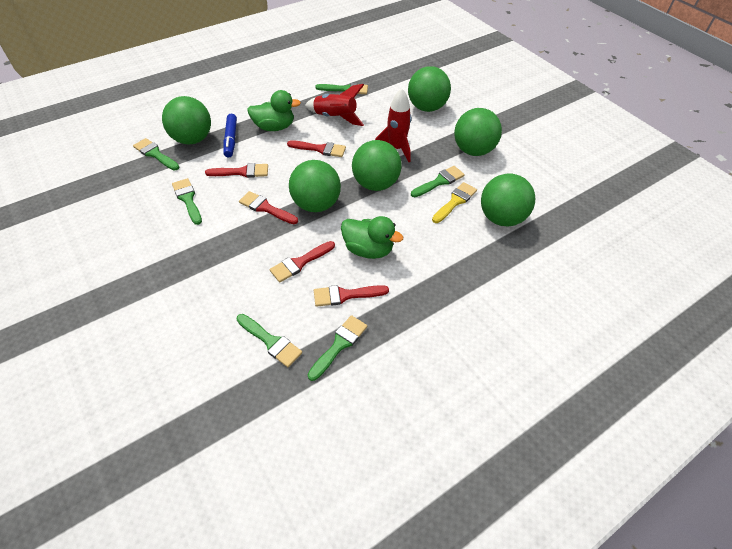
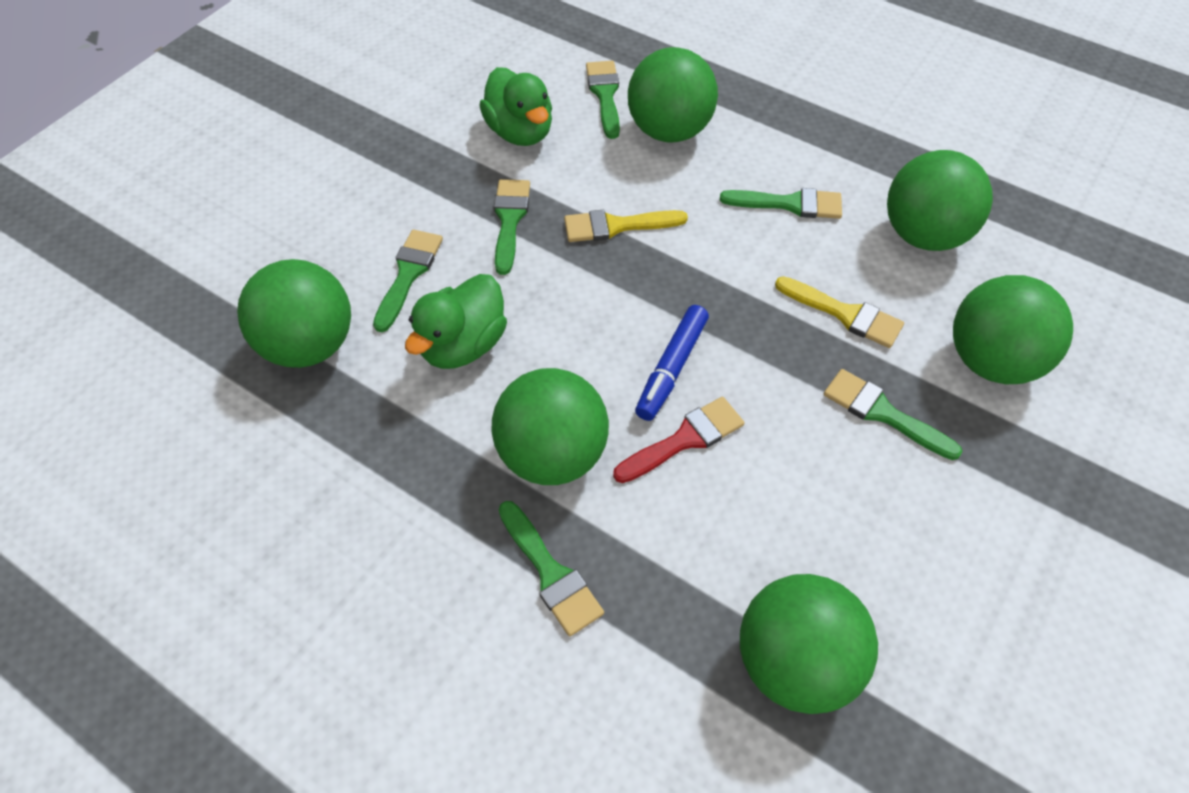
red brush: 5 -> 1
red rocket: 2 -> 0
yellow brush: 1 -> 2

